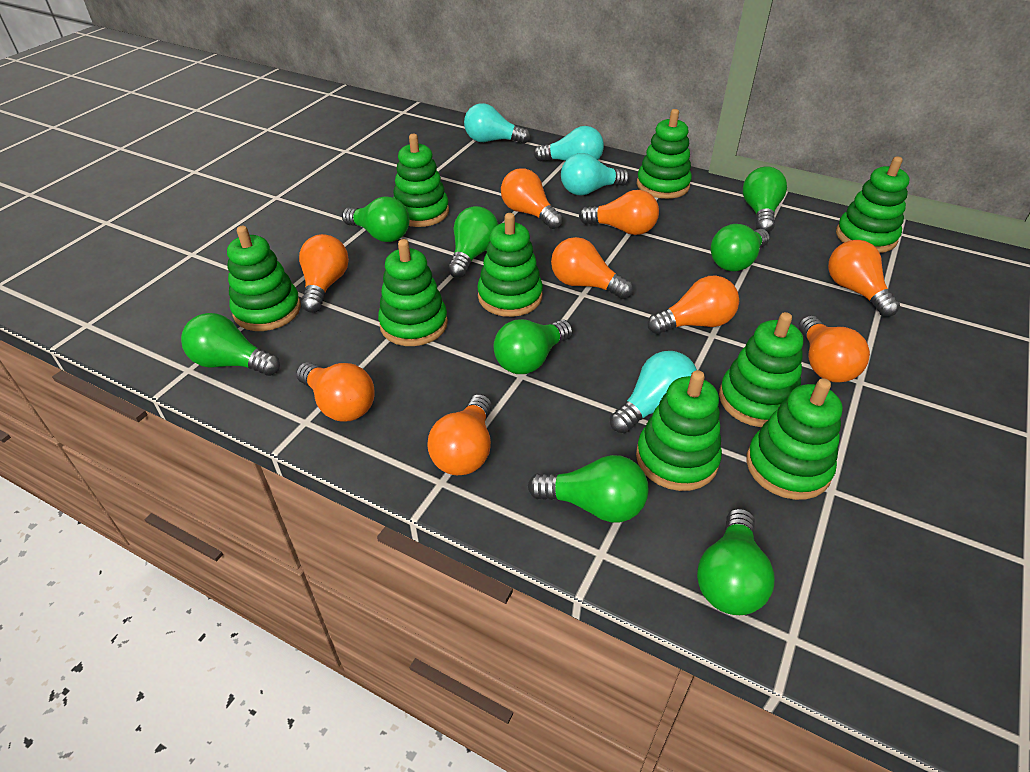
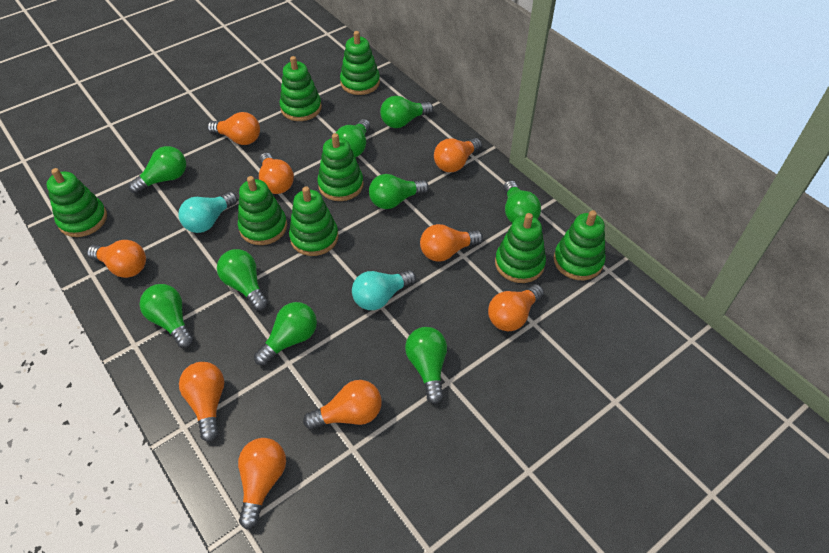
green light bulb: 8 -> 9
green stacking toy: 9 -> 8
turquoise light bulb: 4 -> 2

